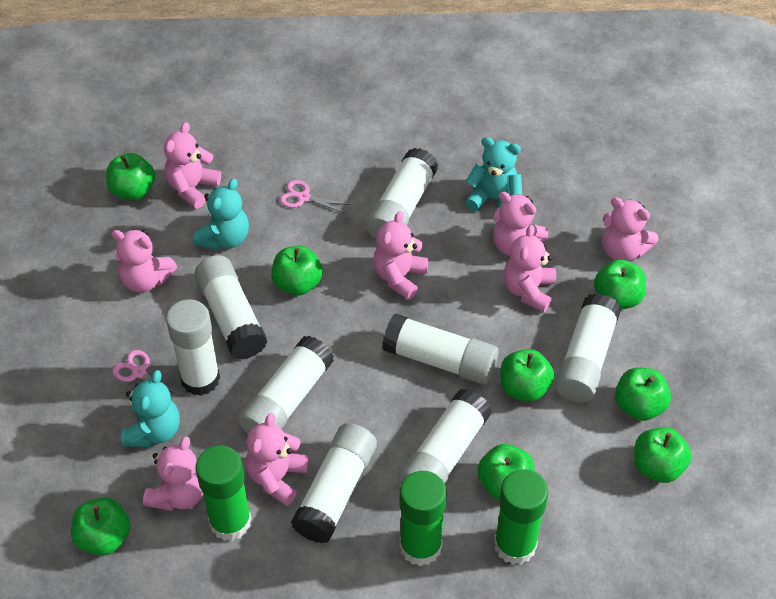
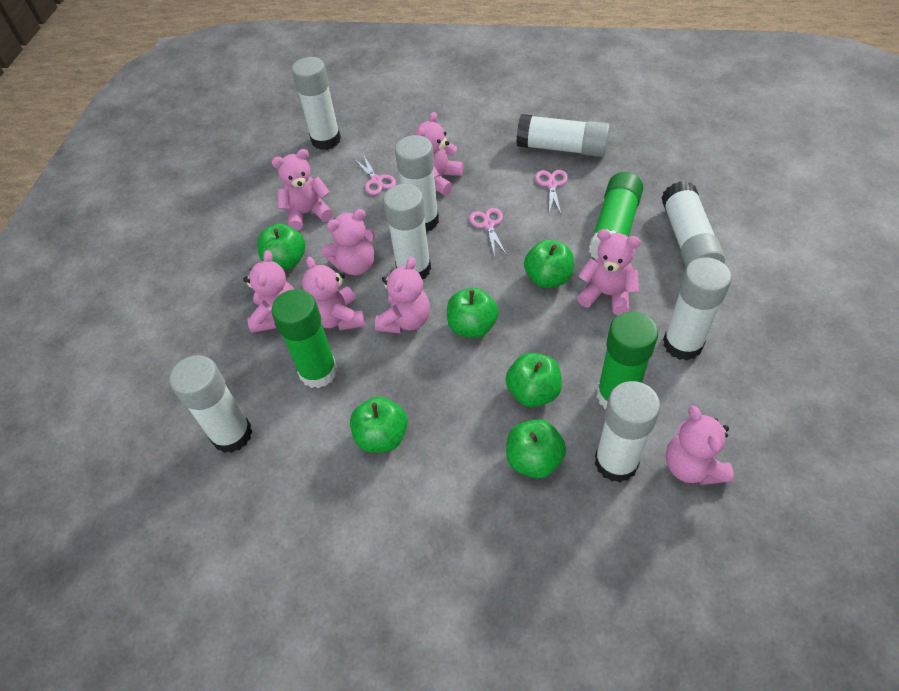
green apple: 8 -> 6
pink scissors: 2 -> 3
turquoise teddy bear: 3 -> 0

